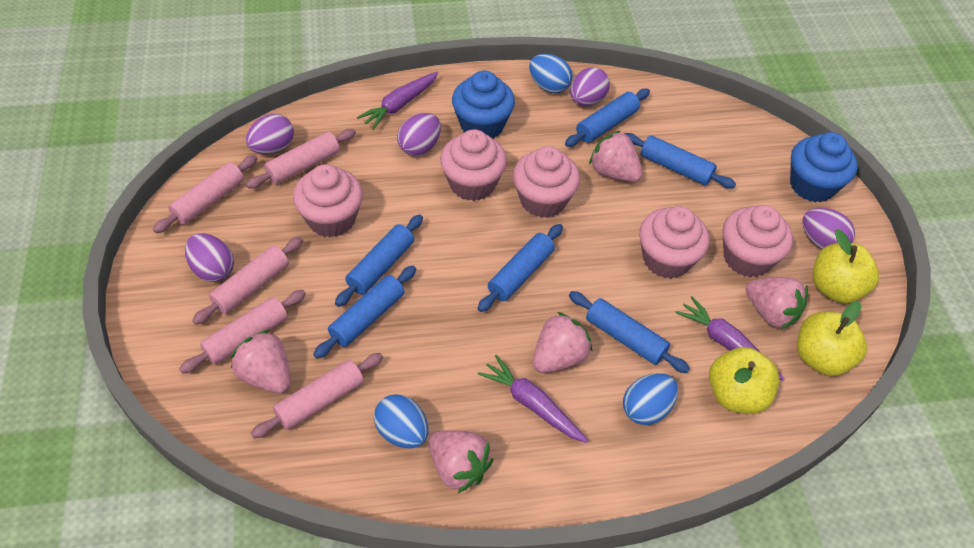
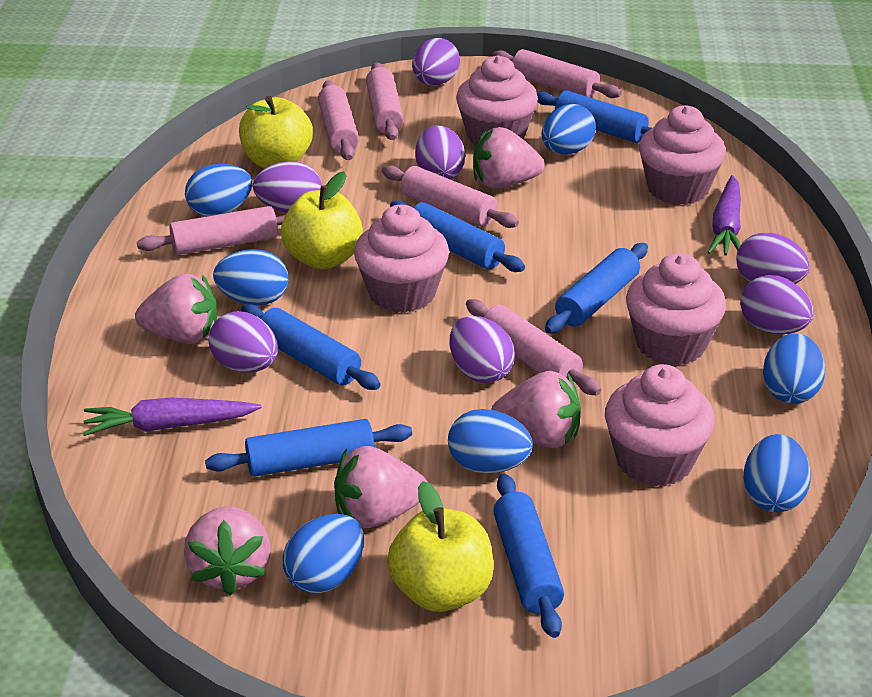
blue cupcake: 2 -> 0
blue egg: 3 -> 7
pink rolling pin: 5 -> 6
purple carrot: 3 -> 2
purple egg: 5 -> 7

